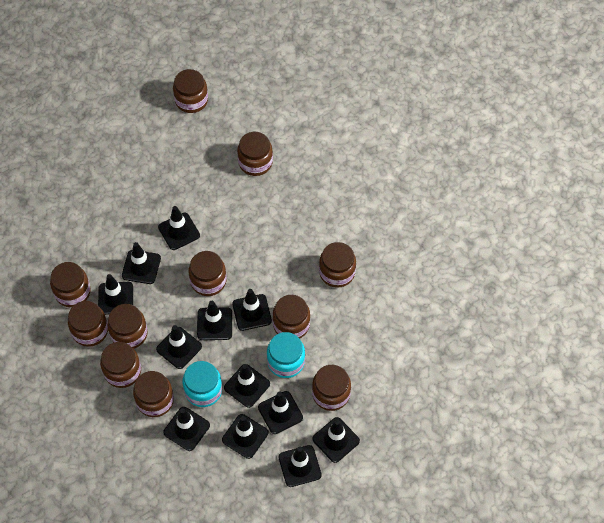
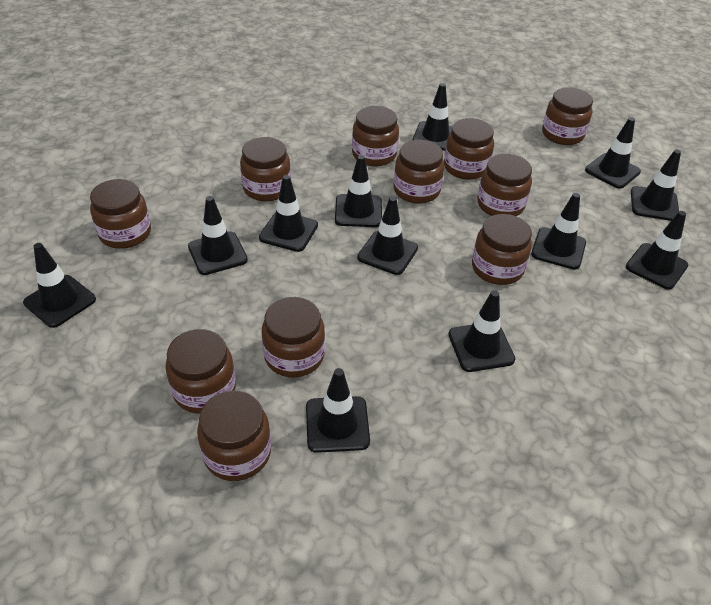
turquoise jar: 2 -> 0

